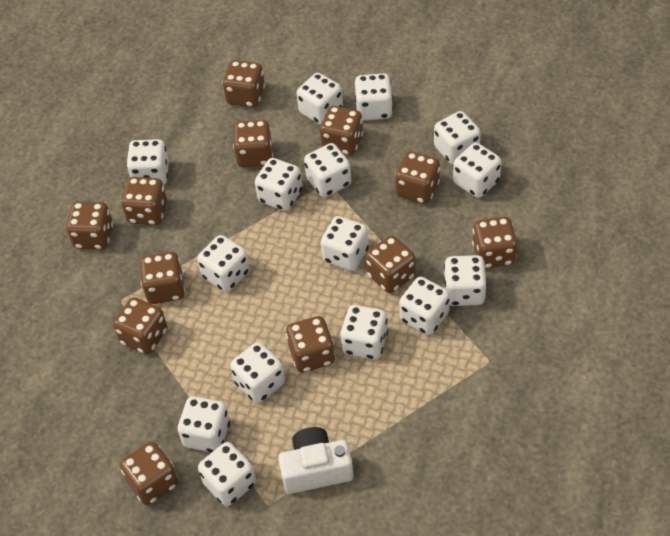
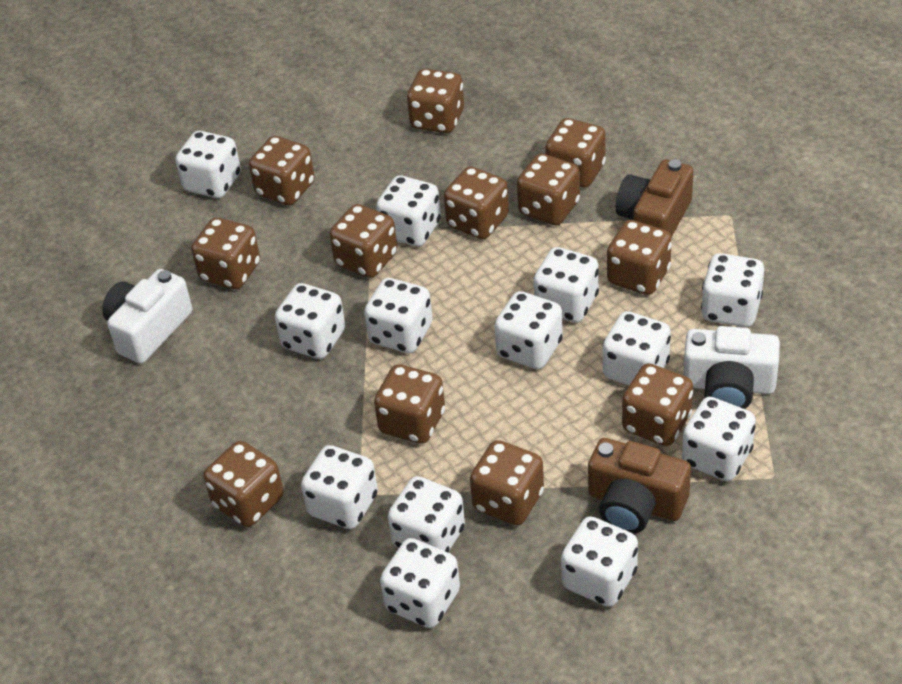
brown camera: 0 -> 2
white camera: 1 -> 2
white dice: 15 -> 13

